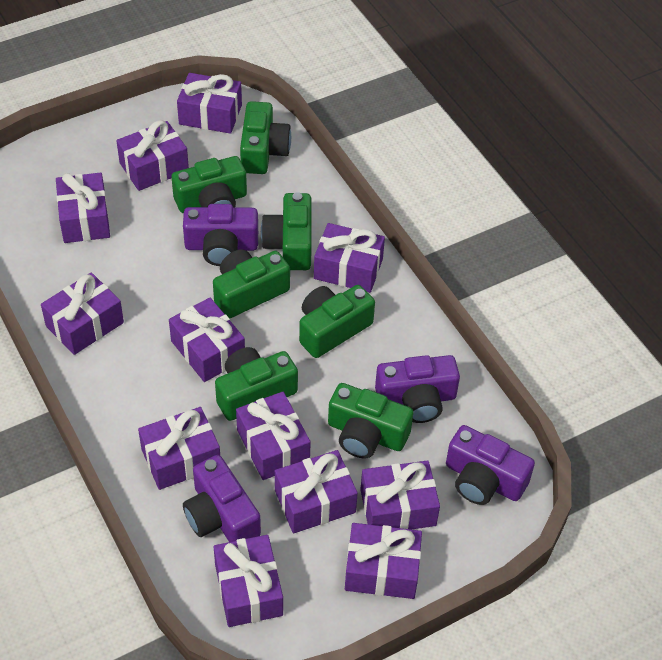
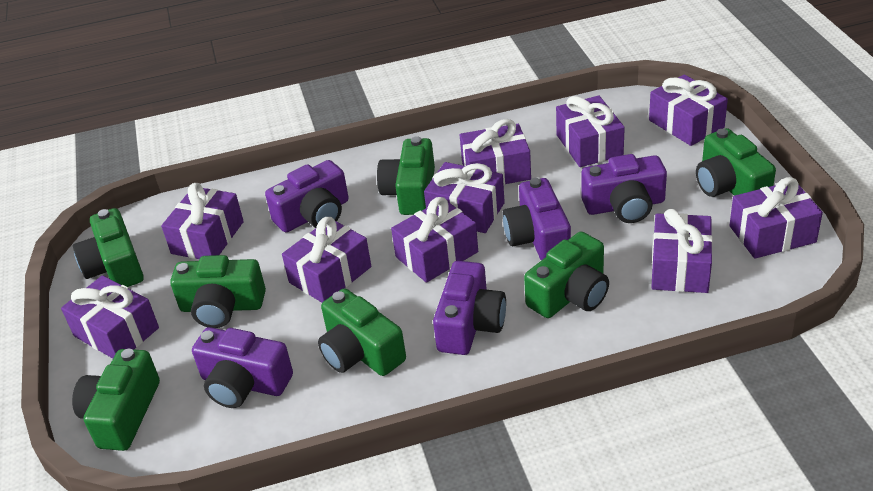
purple camera: 4 -> 5
purple gift: 12 -> 10

